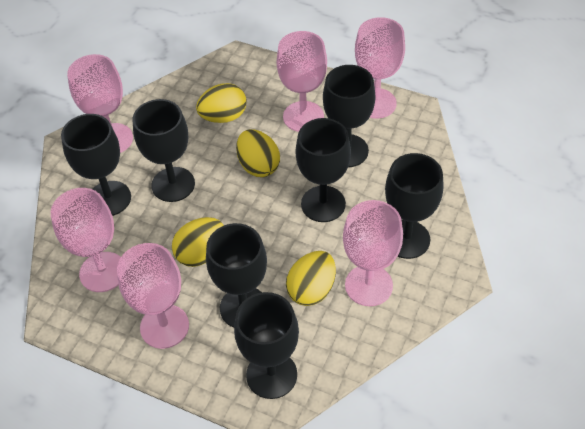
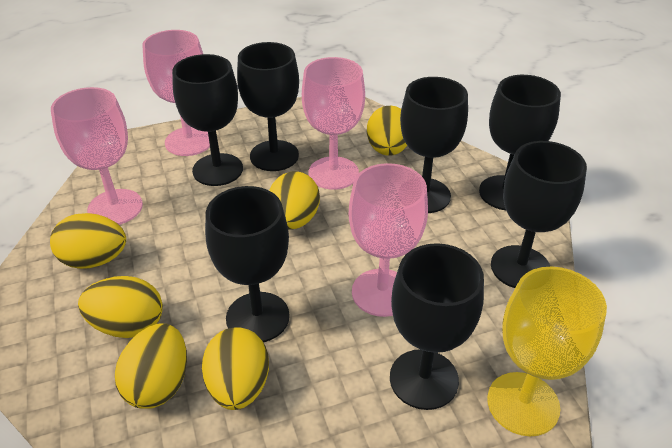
pink goblet: 6 -> 4
yellow egg: 4 -> 6
yellow goblet: 0 -> 1

